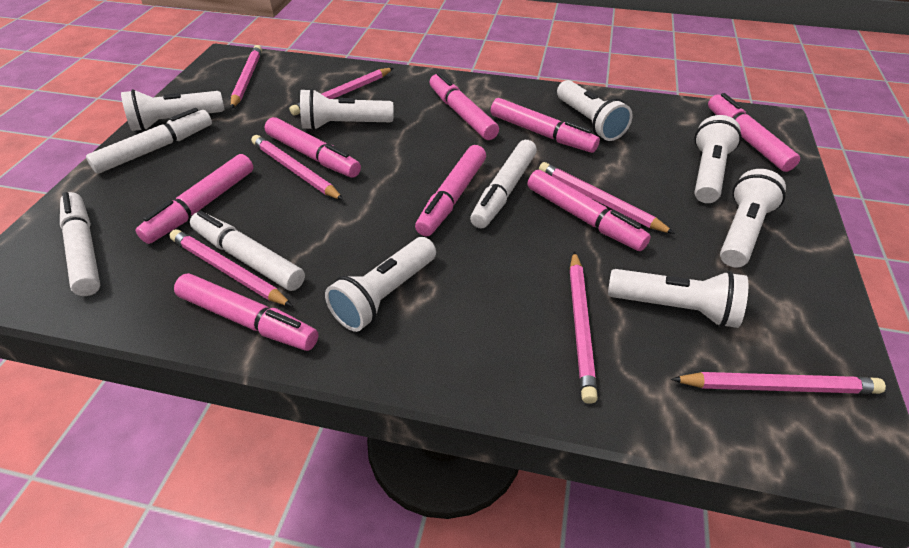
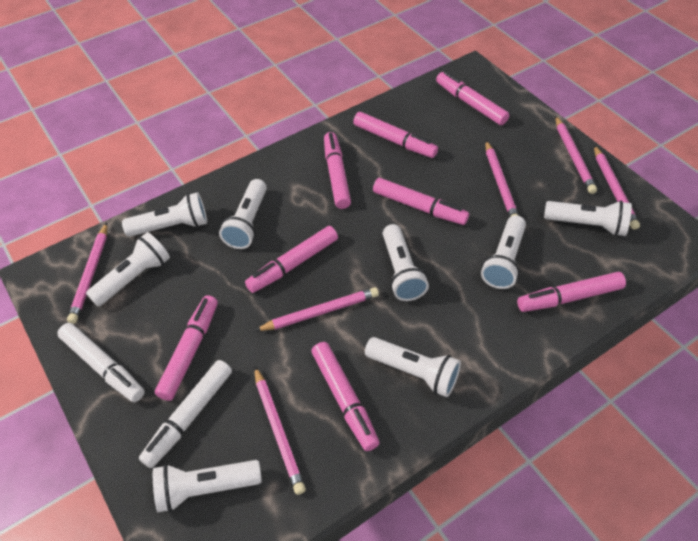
pink pencil: 7 -> 6
white flashlight: 7 -> 8
white marker: 4 -> 2

